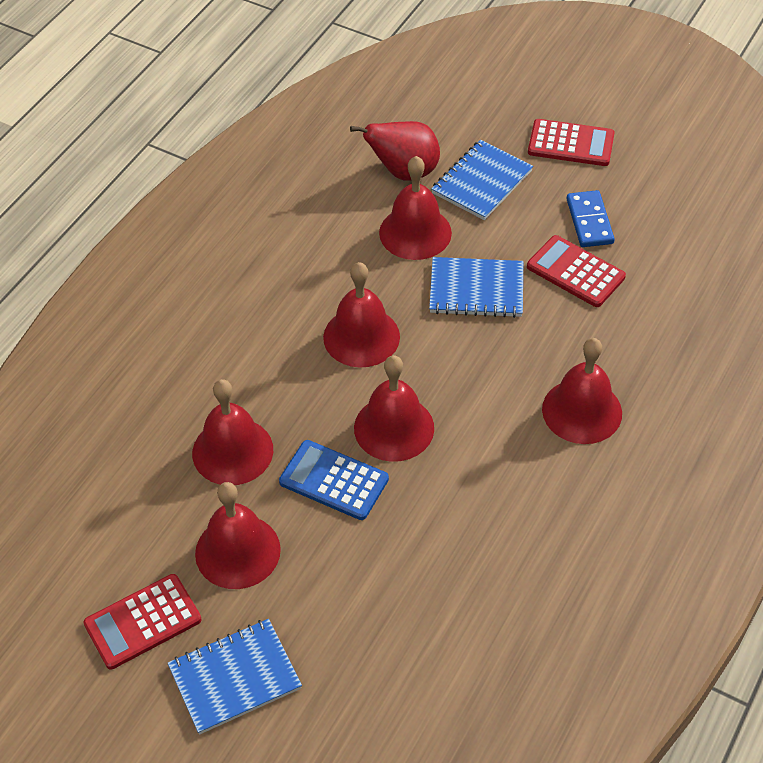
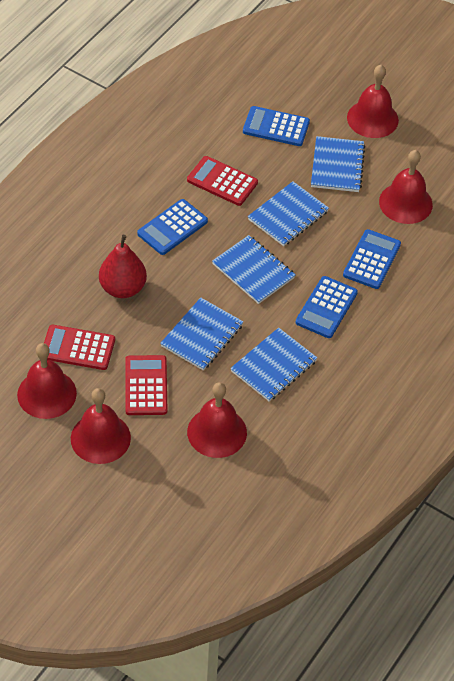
blue calculator: 1 -> 4
blue domino: 1 -> 0
blue notebook: 3 -> 5
red bell: 6 -> 5

